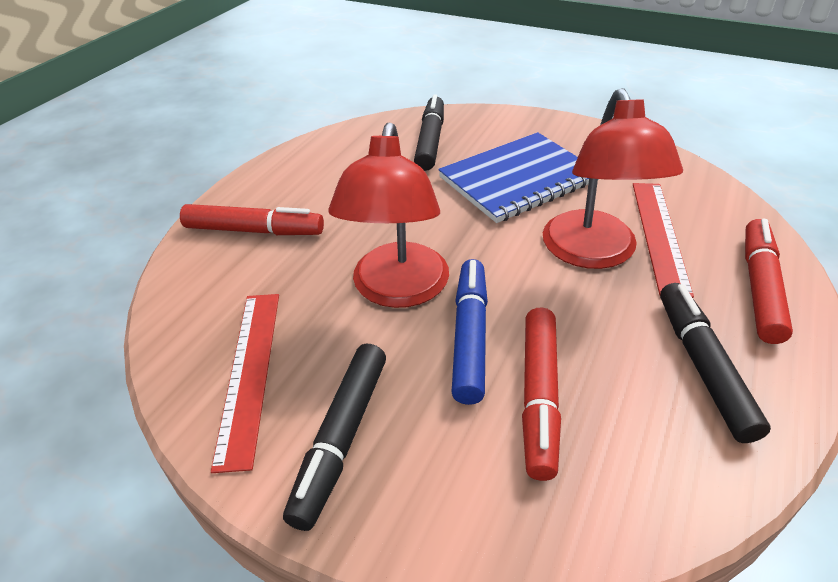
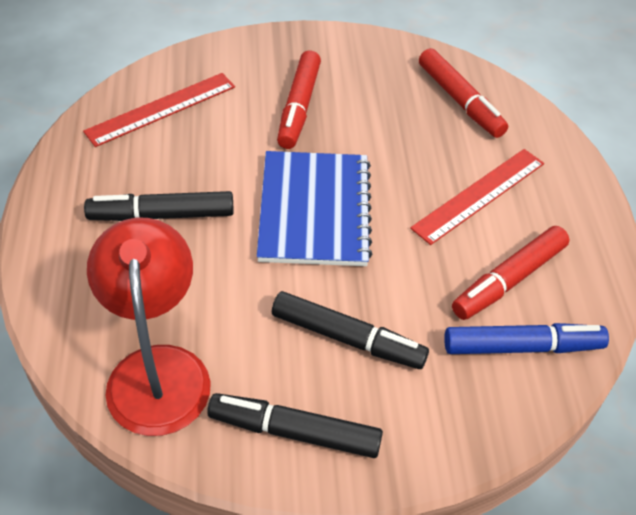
red lamp: 2 -> 1

